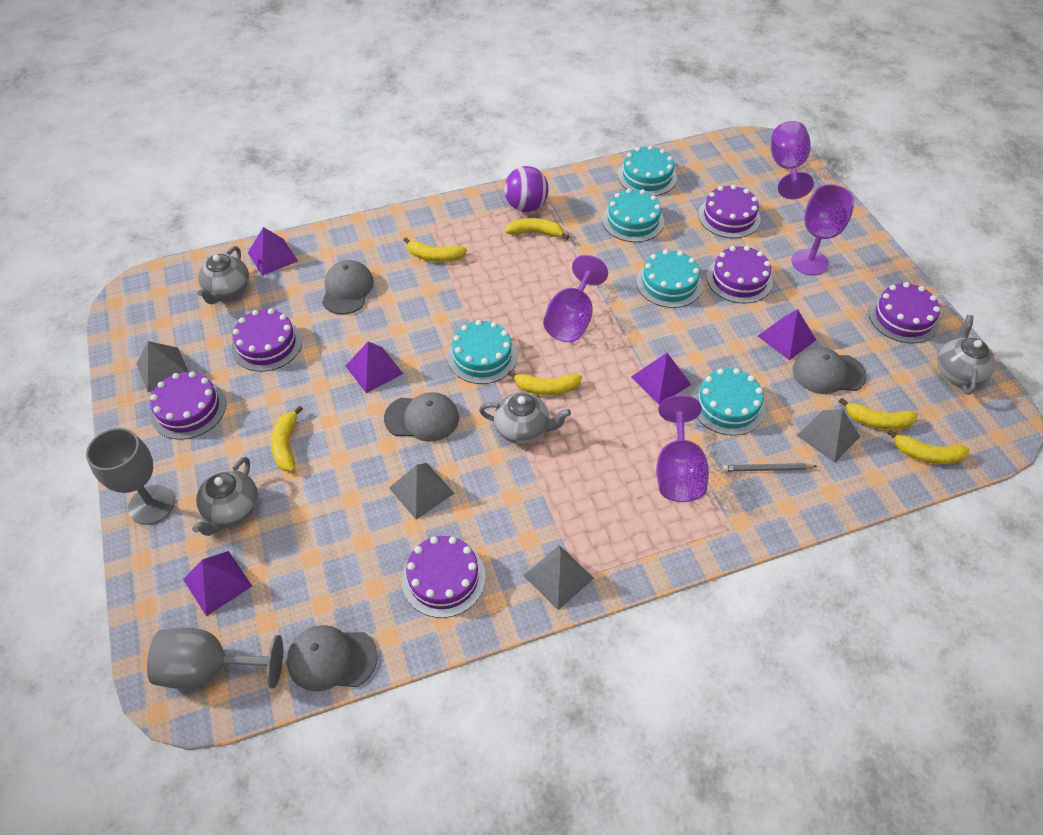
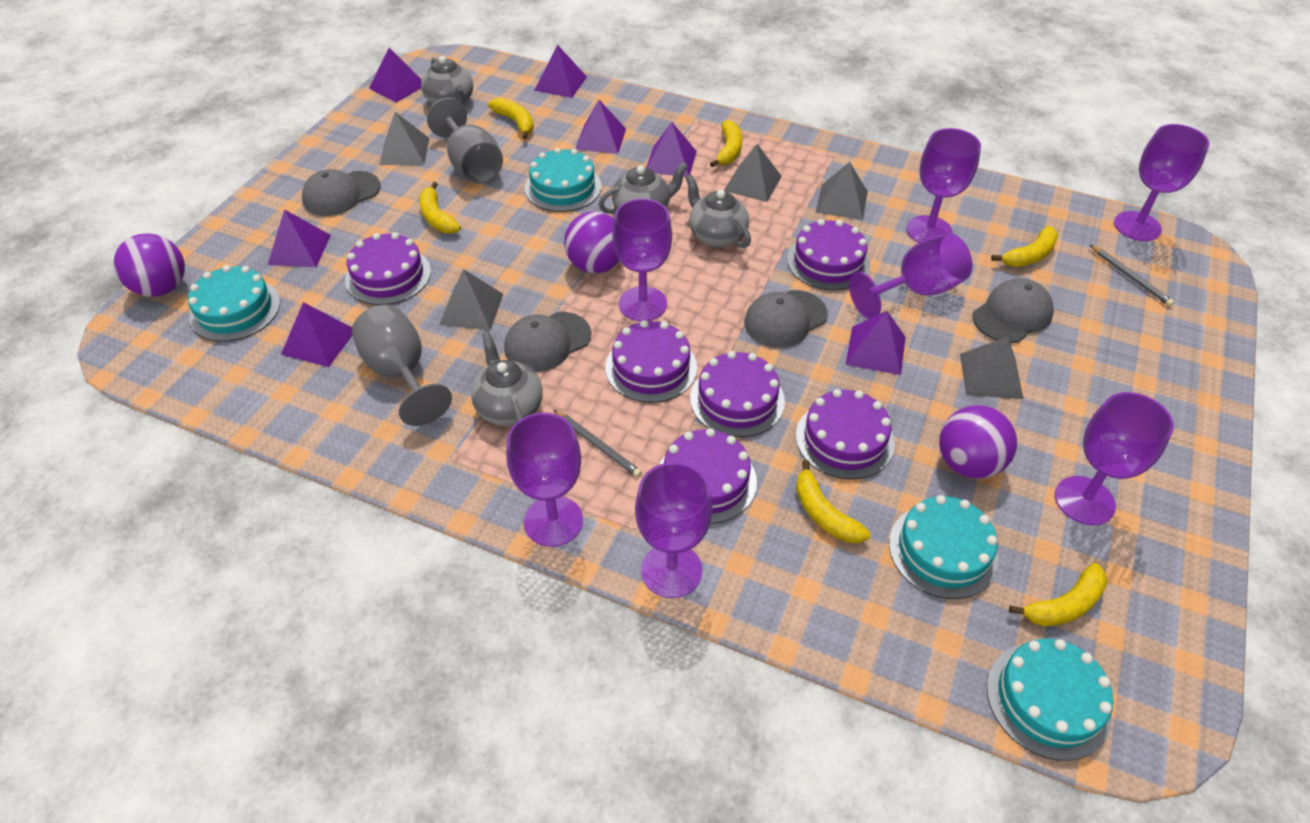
grey pencil: 1 -> 2
grey pyramid: 4 -> 5
purple ball: 1 -> 3
purple goblet: 4 -> 7
purple pyramid: 5 -> 7
turquoise cake: 5 -> 4

